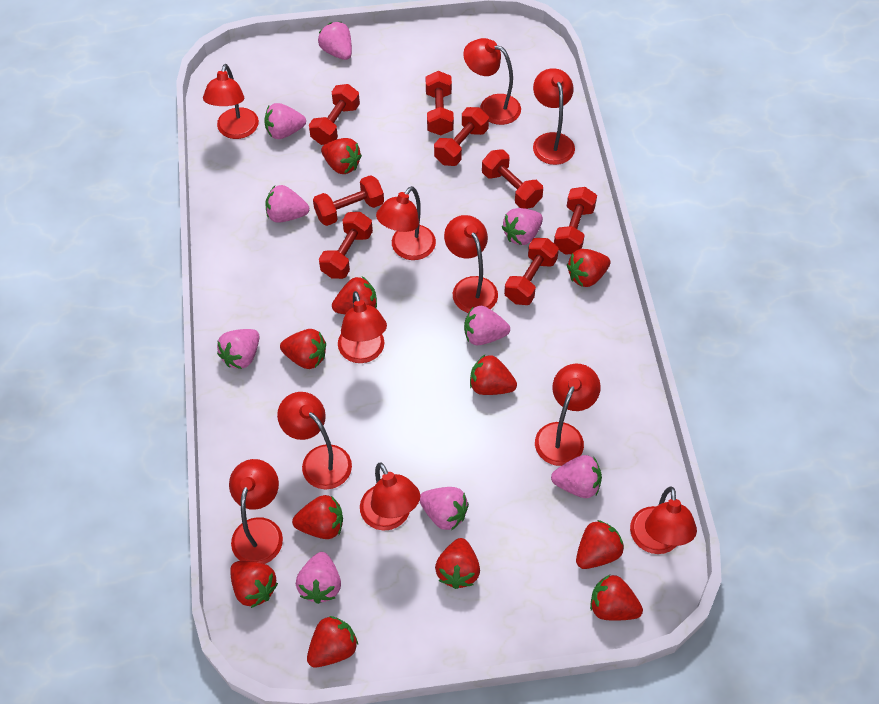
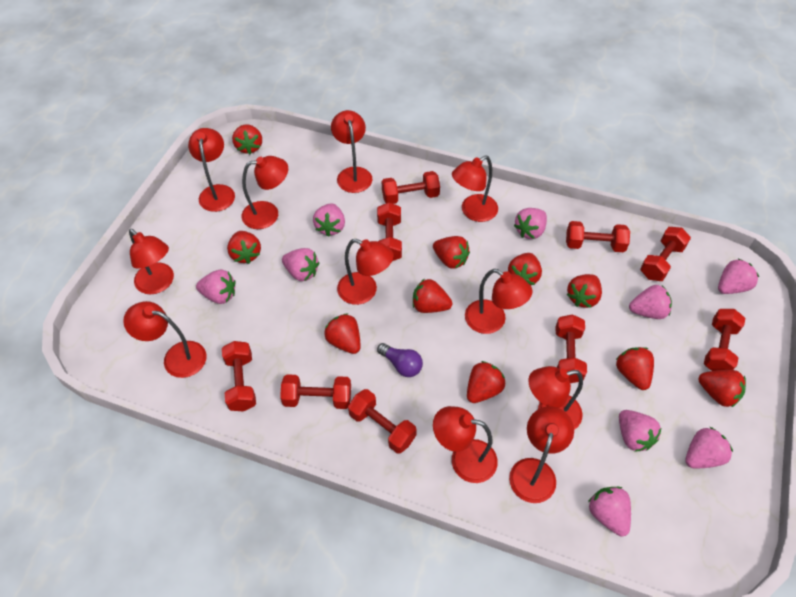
purple light bulb: 0 -> 1
red dumbbell: 8 -> 9
red strawberry: 11 -> 10

